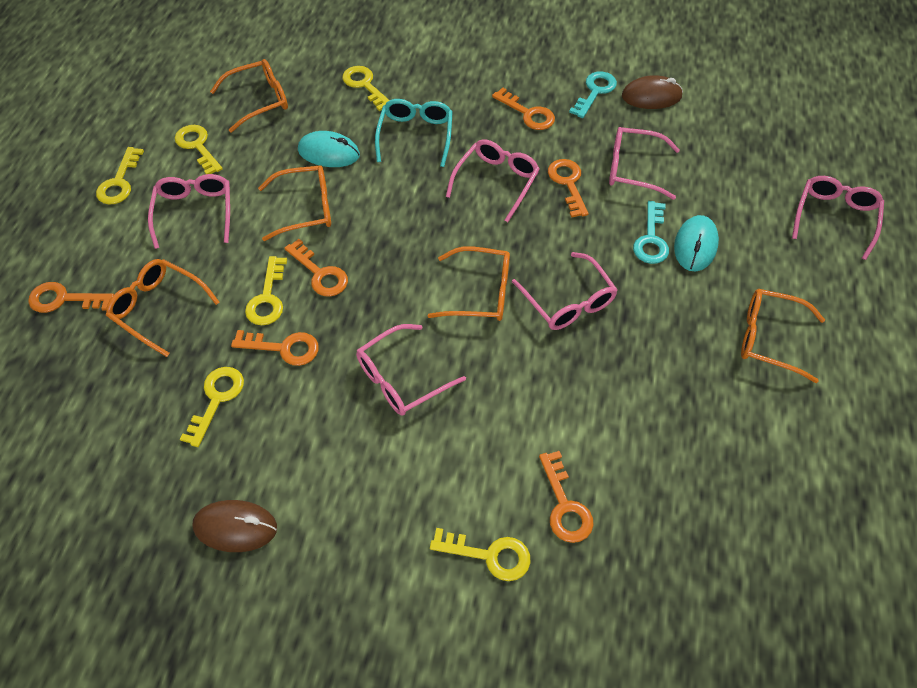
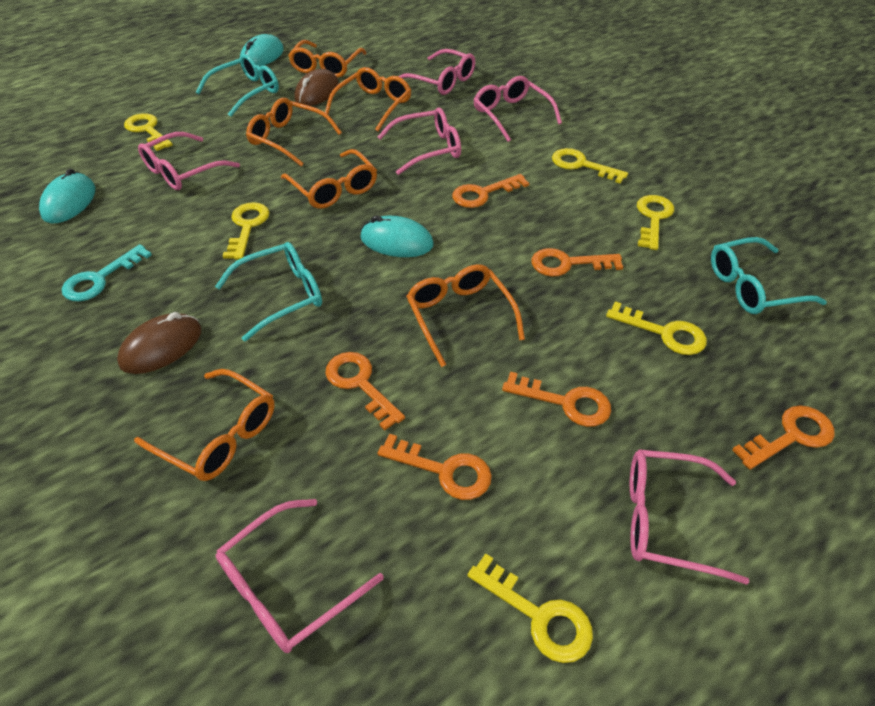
orange glasses: 5 -> 6
turquoise glasses: 1 -> 3
turquoise key: 2 -> 1
turquoise mouse: 2 -> 3

